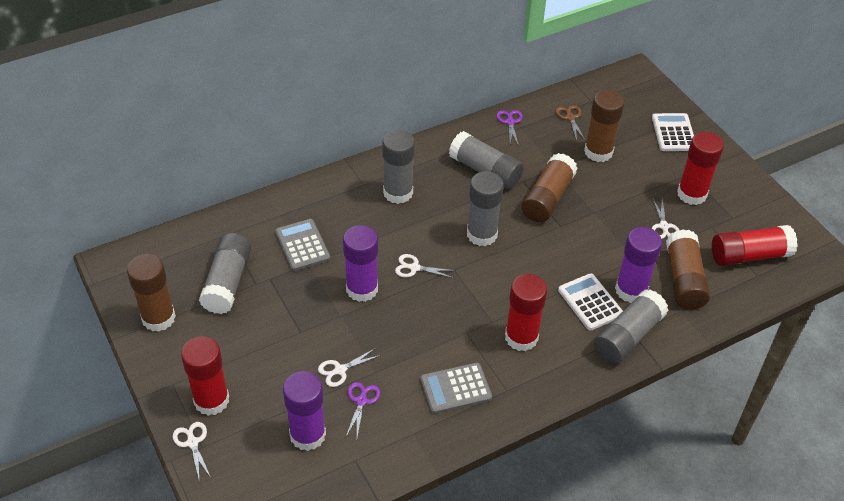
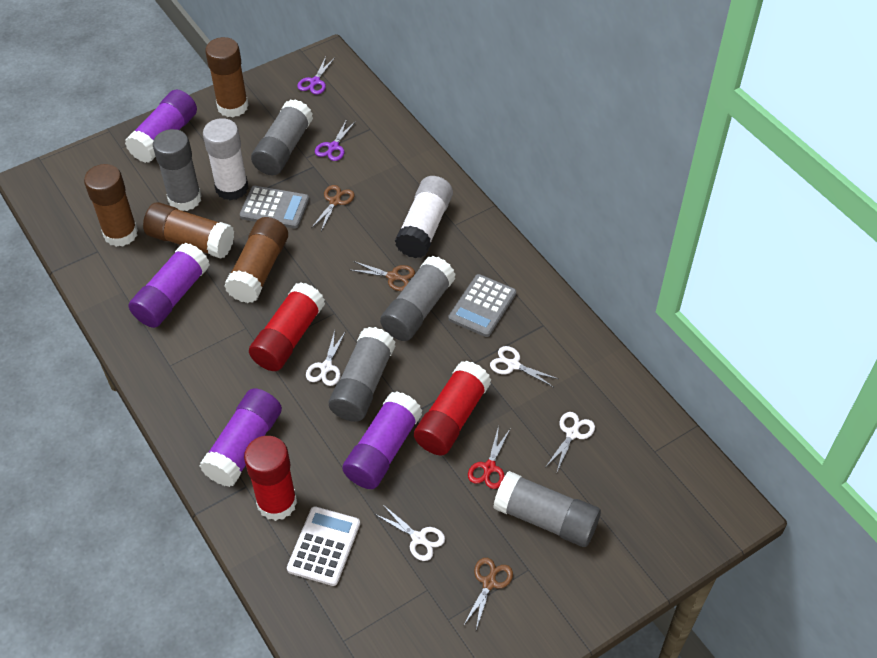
brown scissors: 1 -> 3
purple glue stick: 3 -> 4
red glue stick: 4 -> 3
red scissors: 0 -> 1
white calculator: 2 -> 1
white glue stick: 0 -> 2

